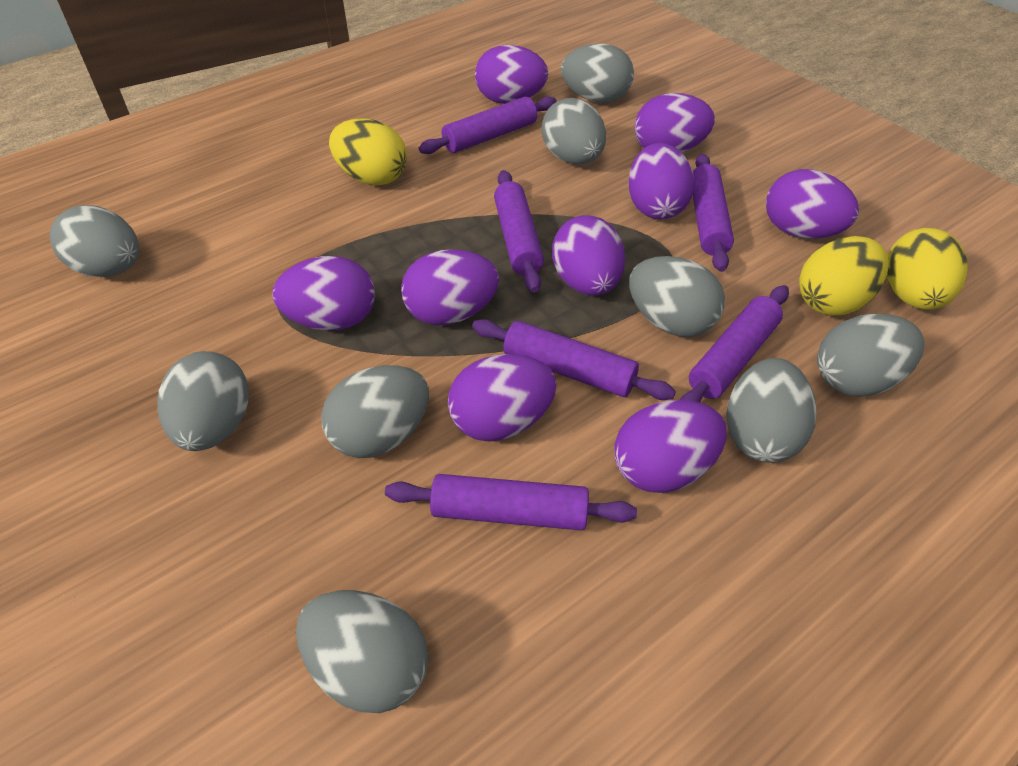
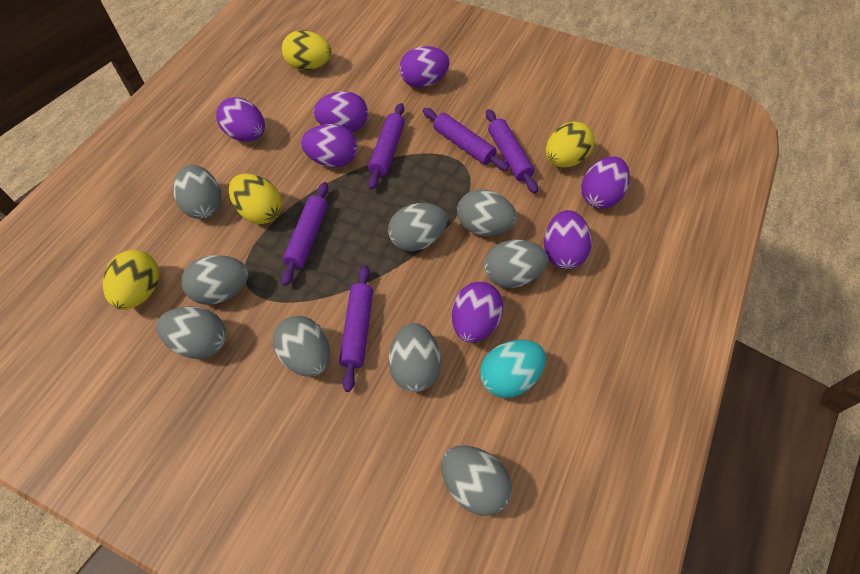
purple egg: 9 -> 7
purple rolling pin: 6 -> 5
turquoise egg: 0 -> 1
yellow egg: 3 -> 4

